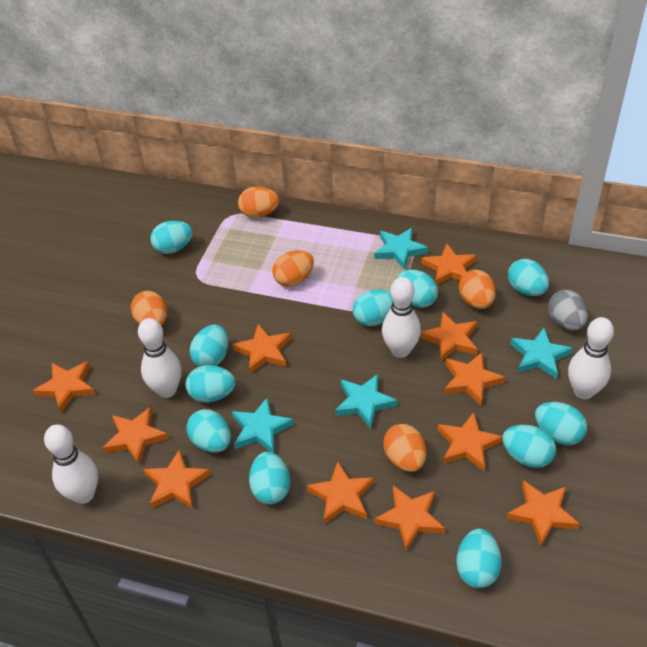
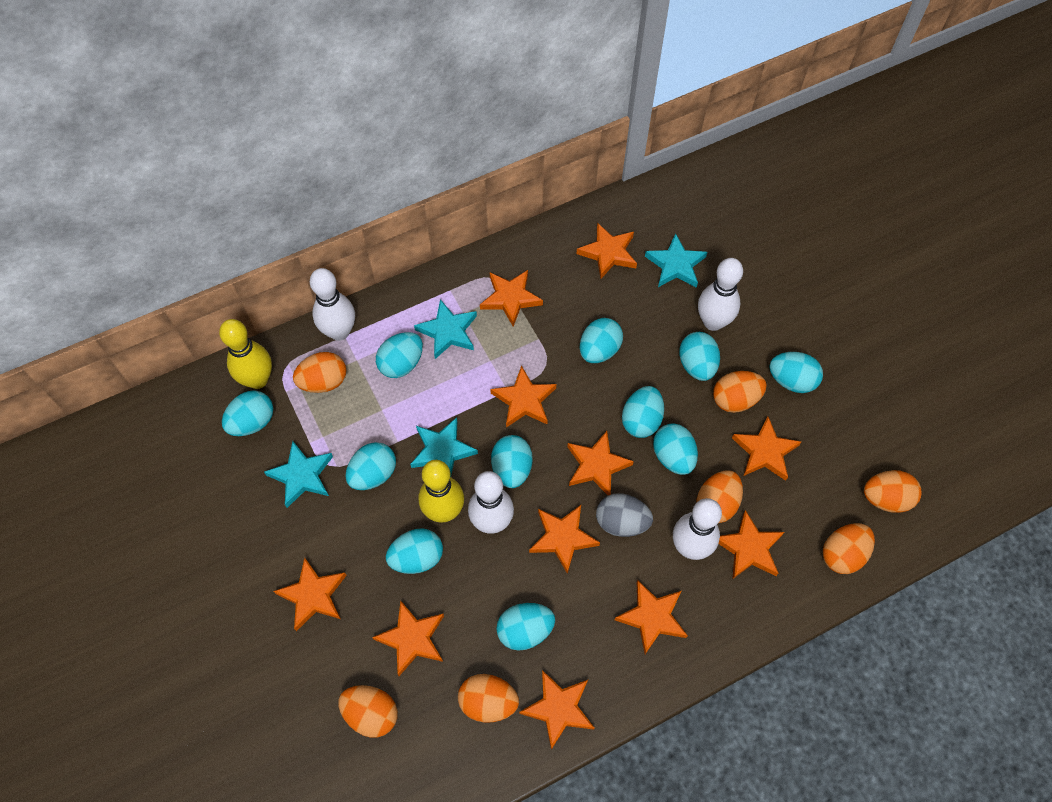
orange egg: 5 -> 7
yellow bowling pin: 0 -> 2

